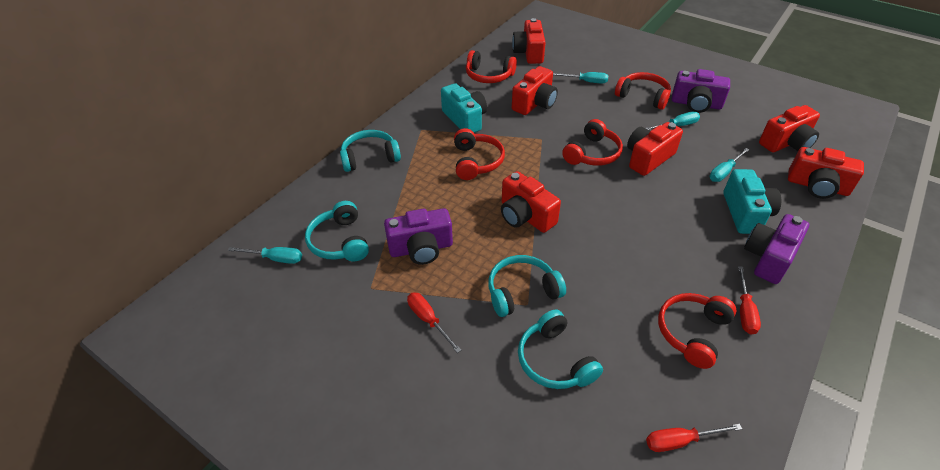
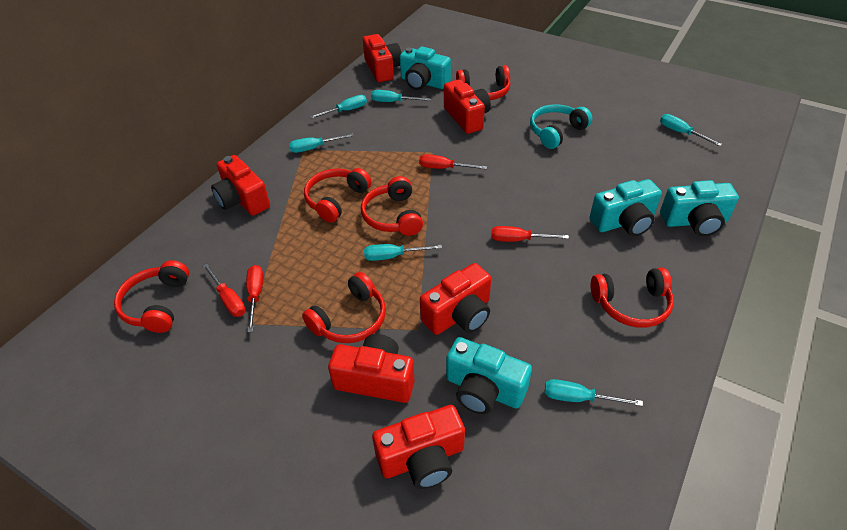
purple camera: 3 -> 0
red headphones: 5 -> 6
red screwdriver: 3 -> 4
turquoise camera: 2 -> 4
turquoise headphones: 4 -> 1
turquoise screwdriver: 4 -> 6

